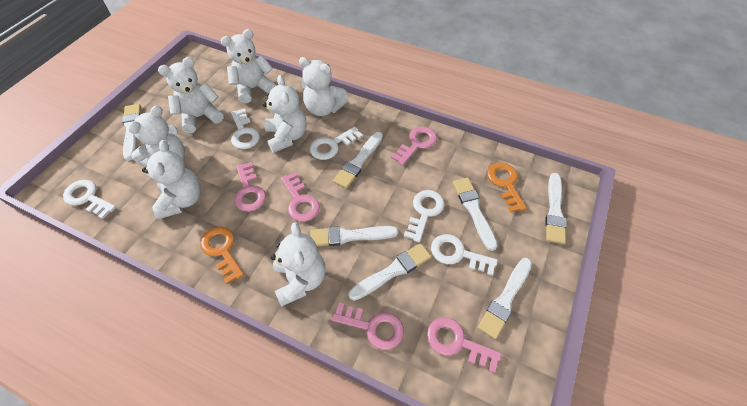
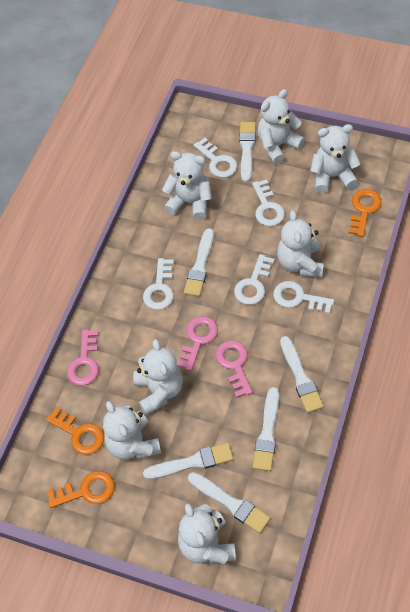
orange key: 2 -> 3
pink key: 5 -> 3
white brush: 7 -> 6

